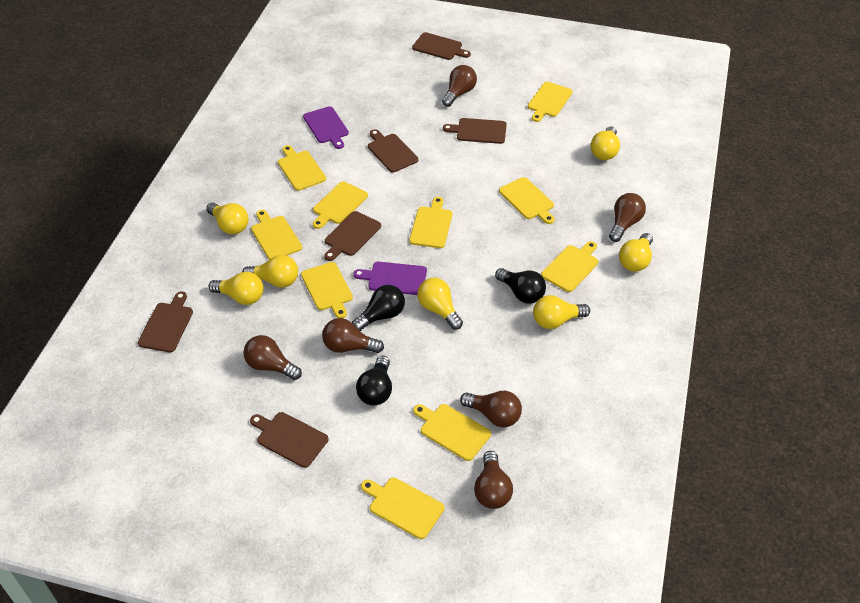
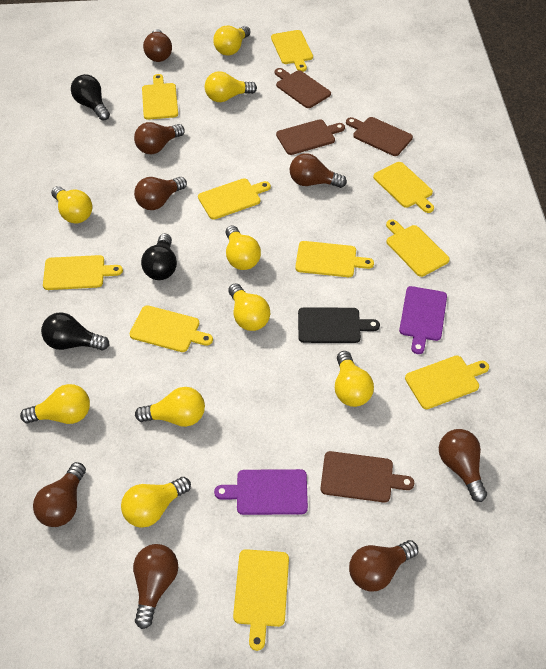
black cutting board: 0 -> 1
brown cutting board: 6 -> 4
brown light bulb: 6 -> 8
yellow light bulb: 7 -> 9

